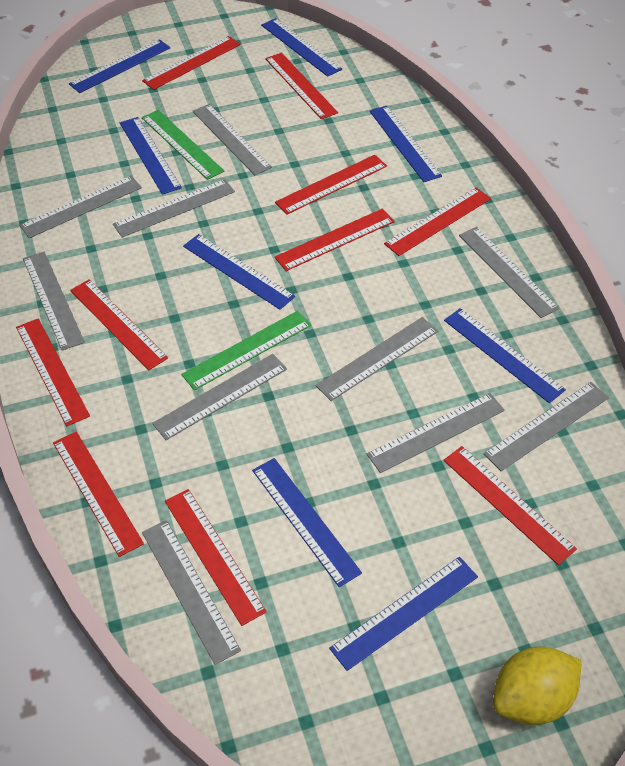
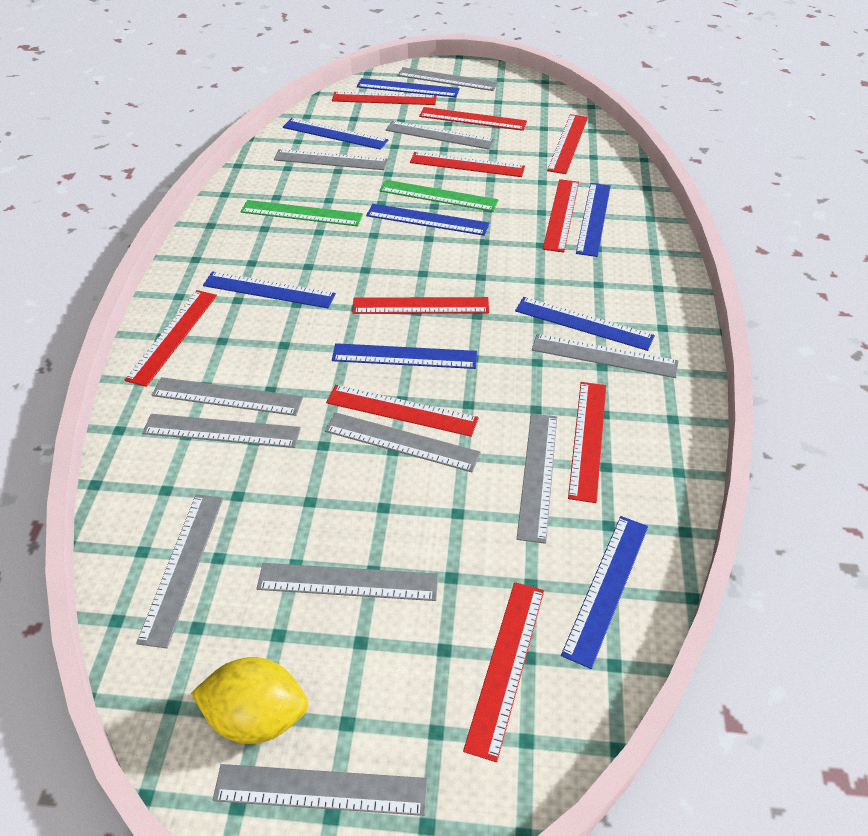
grey ruler: 10 -> 11

